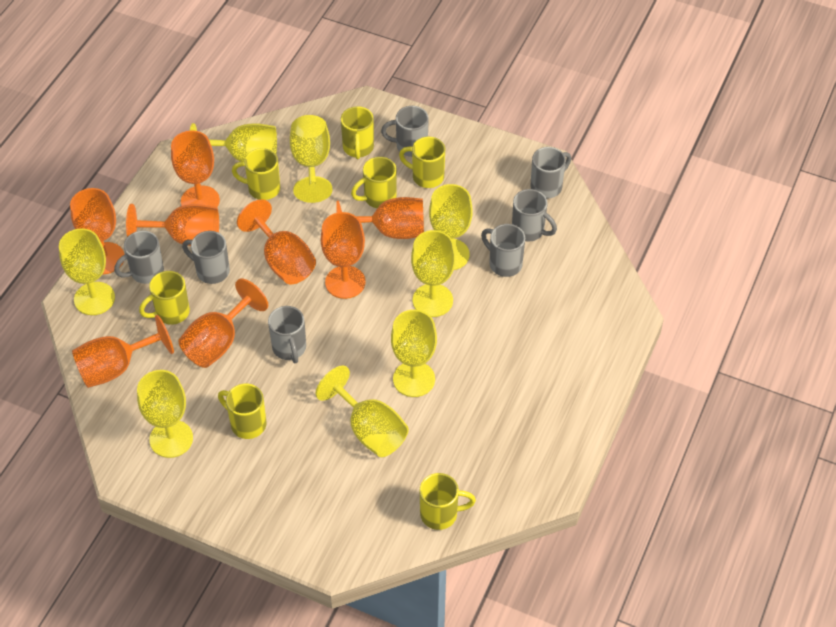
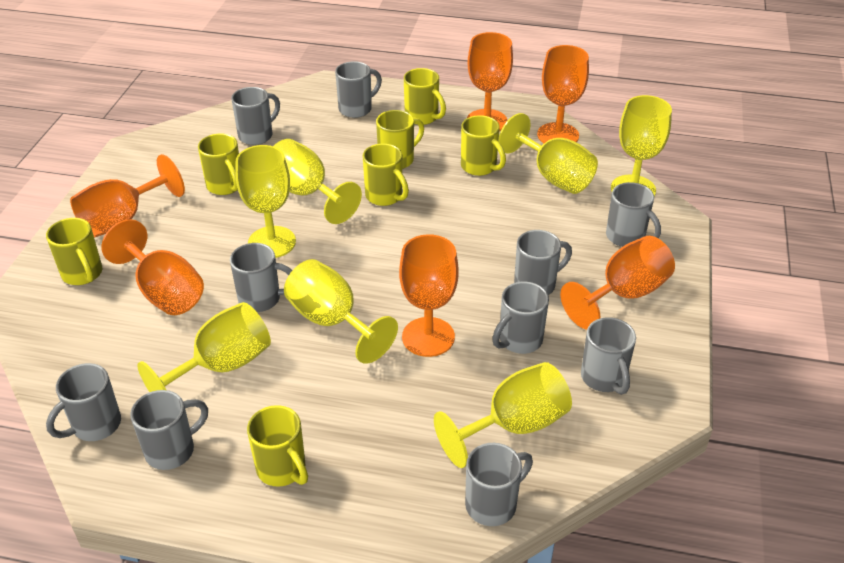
grey mug: 7 -> 10
orange goblet: 8 -> 6
yellow goblet: 8 -> 7

